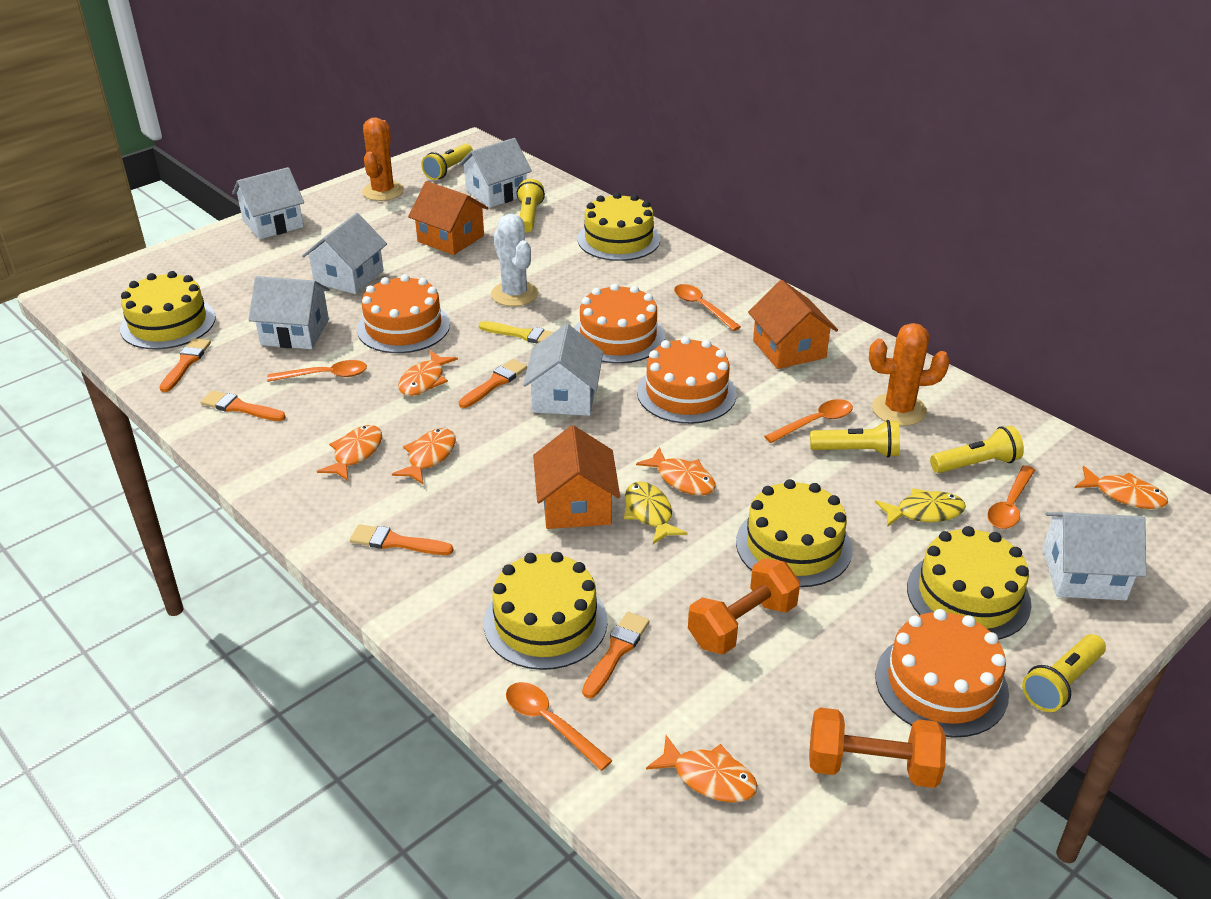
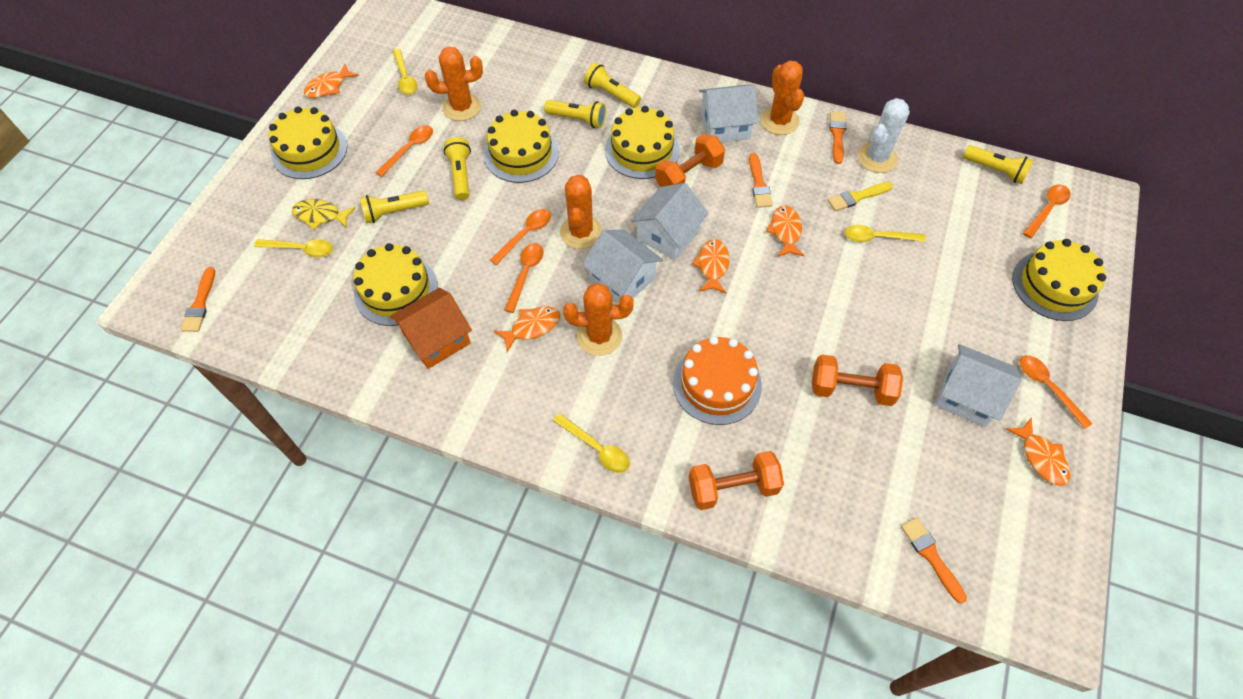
orange brush: 5 -> 4
orange cactus: 2 -> 4
orange cake: 4 -> 1
orange dumbbell: 2 -> 3
orange fish: 6 -> 5
orange house: 3 -> 1
white house: 6 -> 4
yellow fish: 2 -> 1
yellow spoon: 0 -> 4

